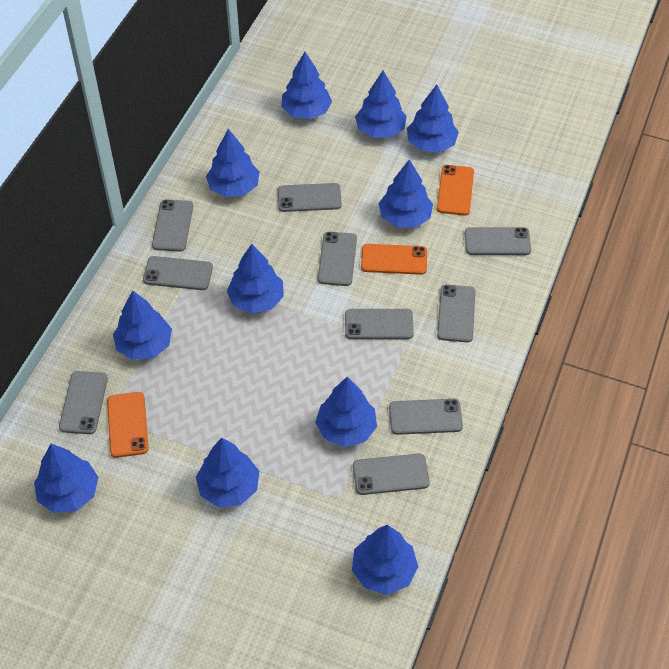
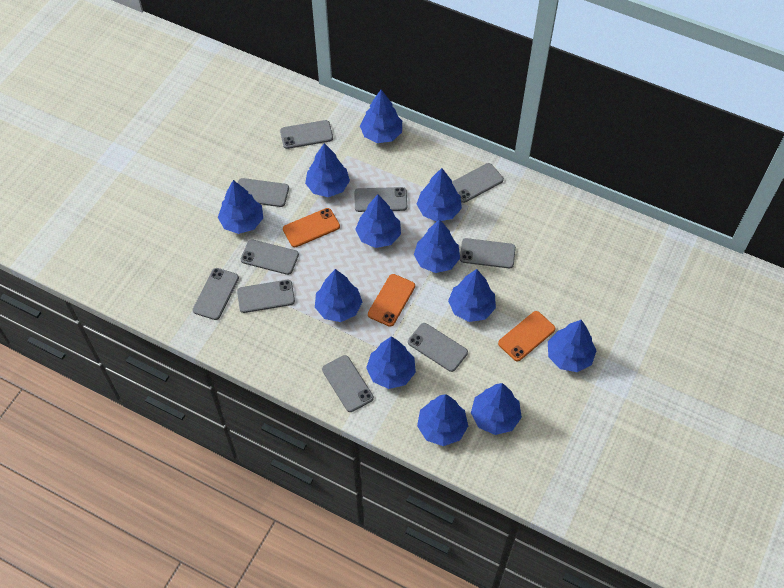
blue tree: 11 -> 12

